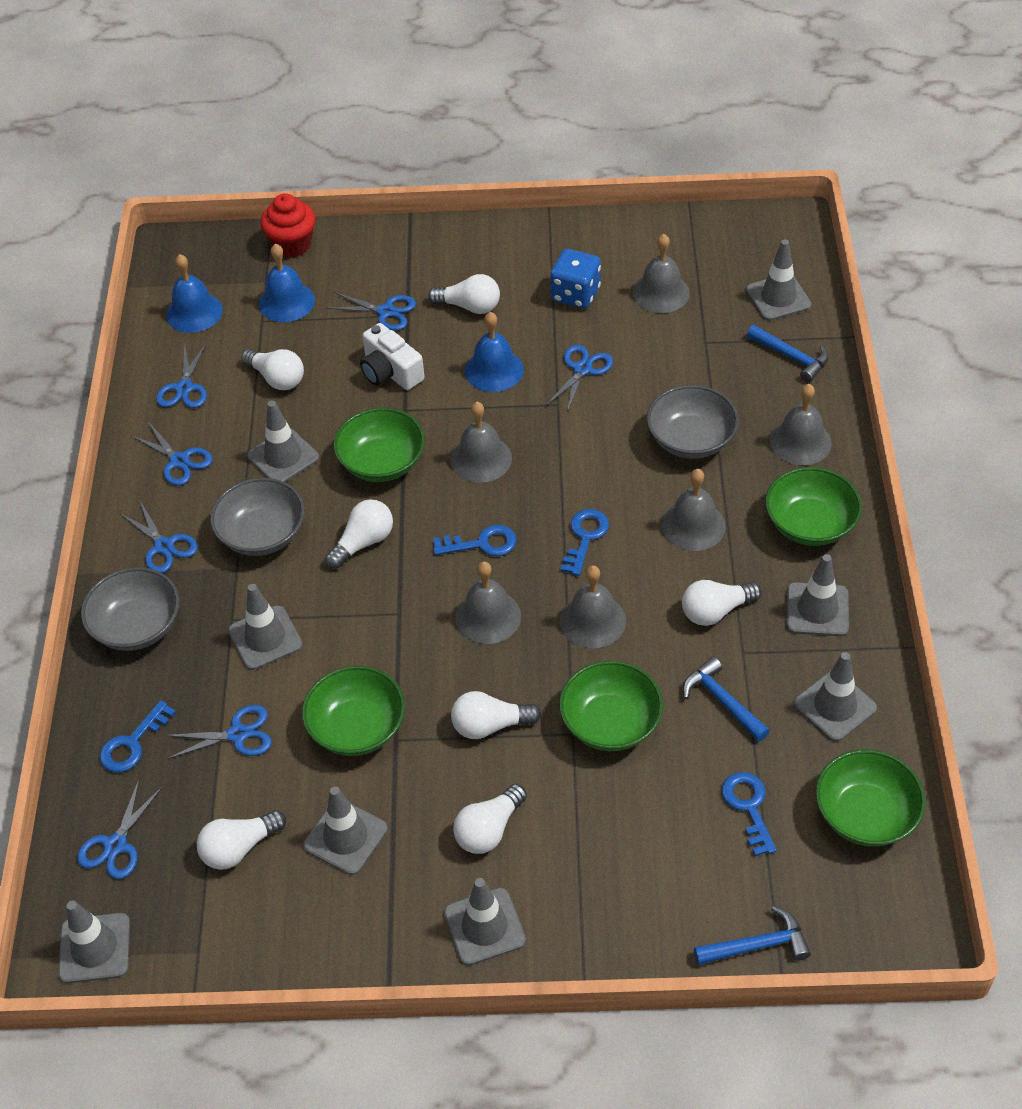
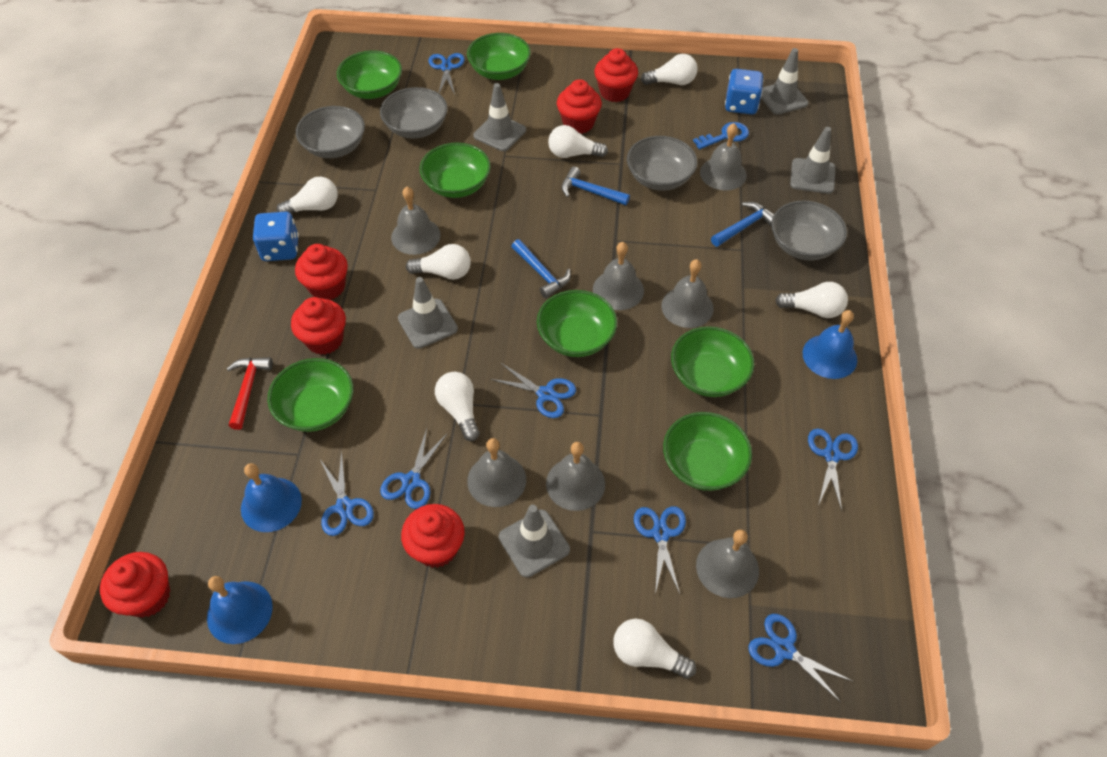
blue dice: 1 -> 2
blue key: 4 -> 1
green bowl: 5 -> 7
grey bell: 6 -> 7
grey bowl: 3 -> 4
grey traffic cone: 8 -> 5
red cupcake: 1 -> 6
red hammer: 0 -> 1
white camera: 1 -> 0

